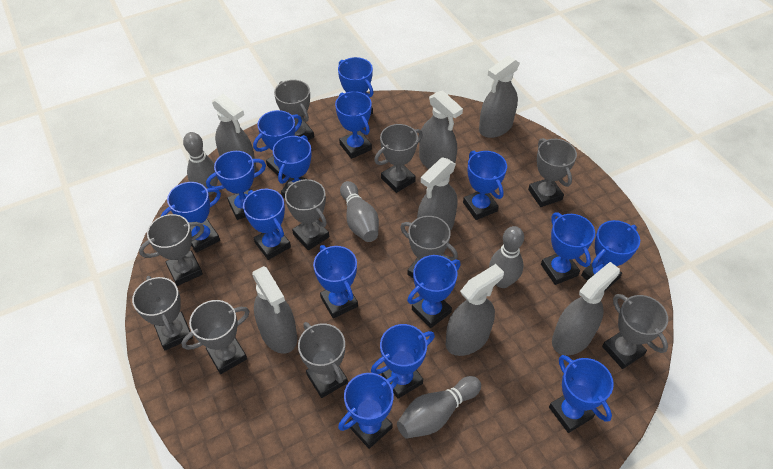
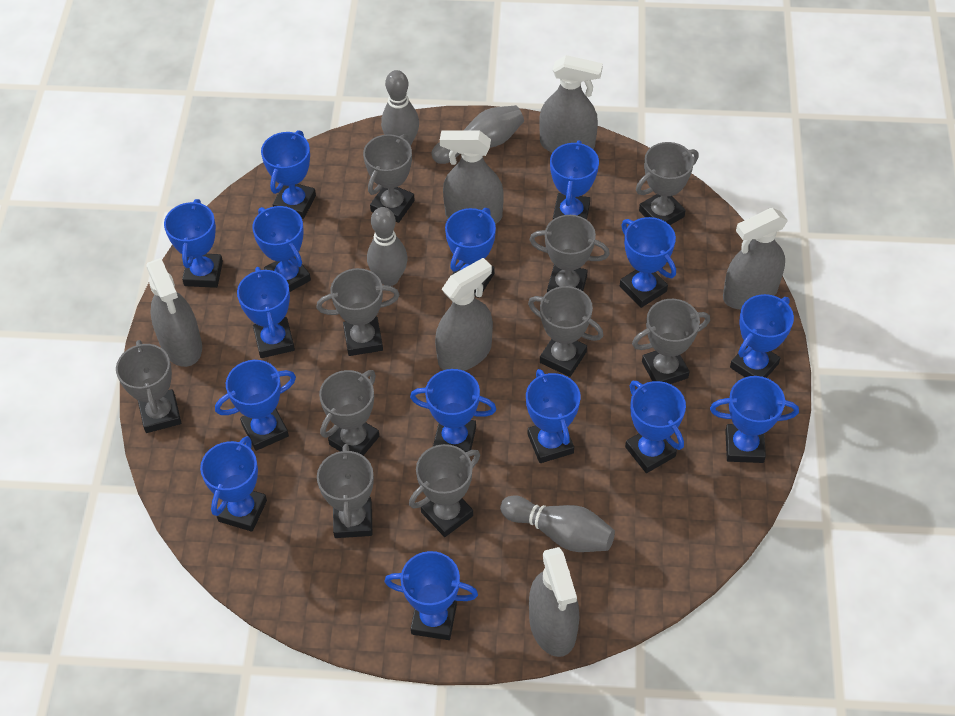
grey spray bottle: 7 -> 6

